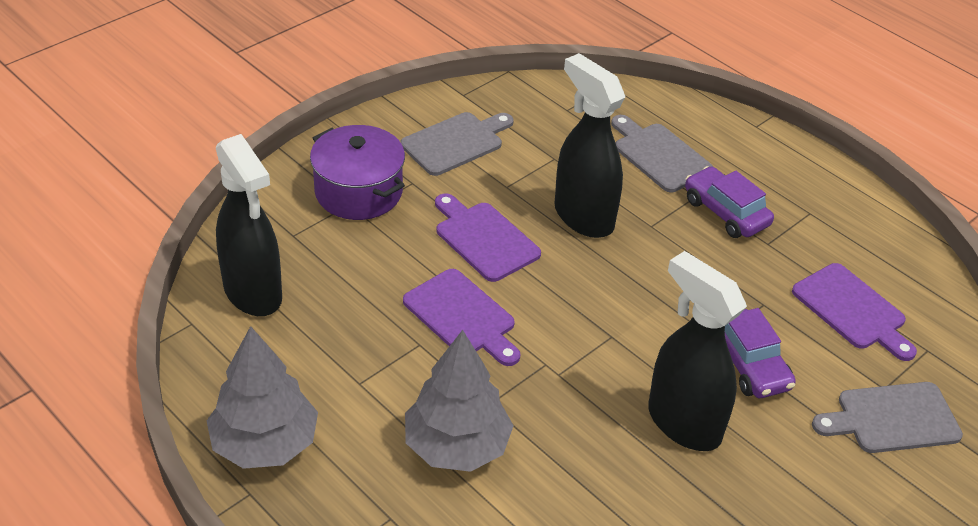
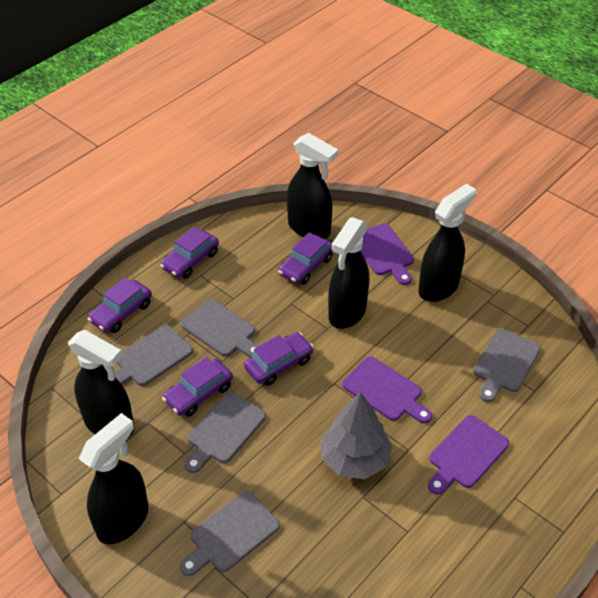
black spray bottle: 3 -> 5
grey cutting board: 3 -> 5
grey tree: 2 -> 1
purple car: 2 -> 5
purple pot: 1 -> 0

